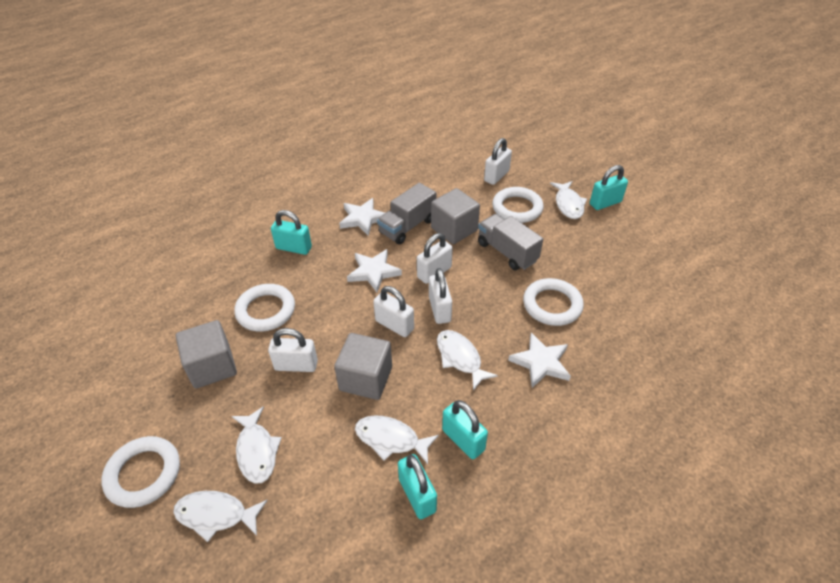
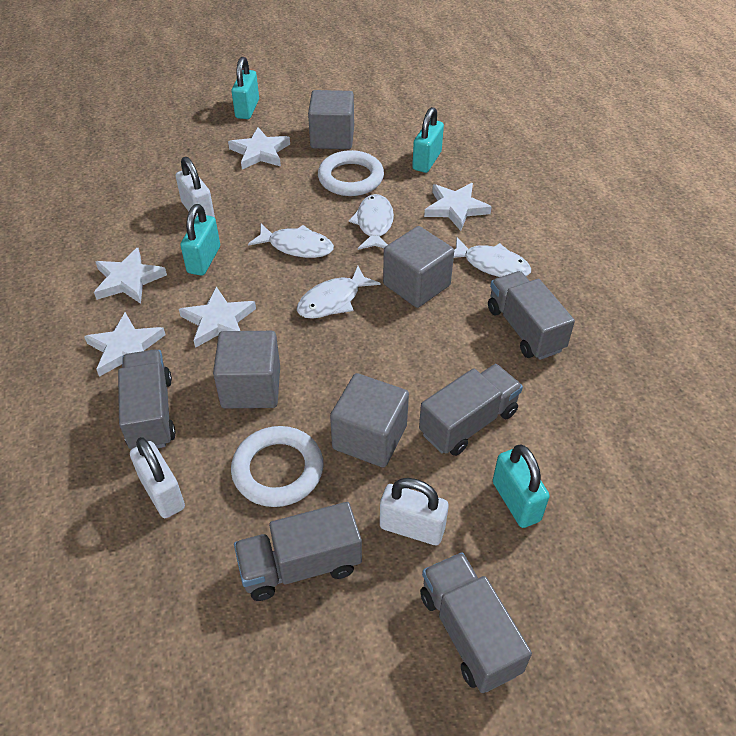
grey cube: 3 -> 4
grey truck: 2 -> 5
white fish: 5 -> 4
white padlock: 5 -> 3
white ring: 4 -> 2
white star: 3 -> 5

